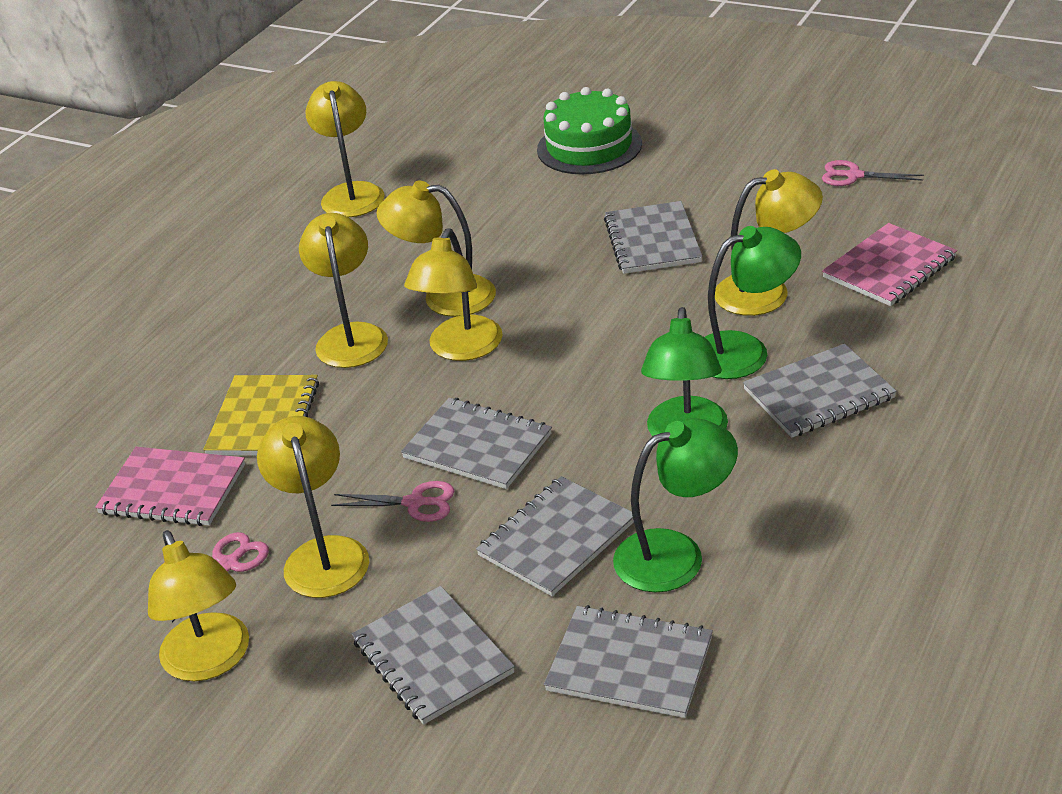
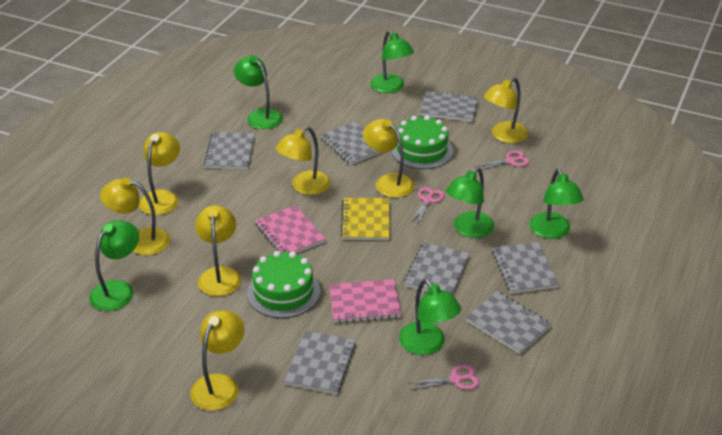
green cake: 1 -> 2
green lamp: 3 -> 6
grey notebook: 6 -> 7

